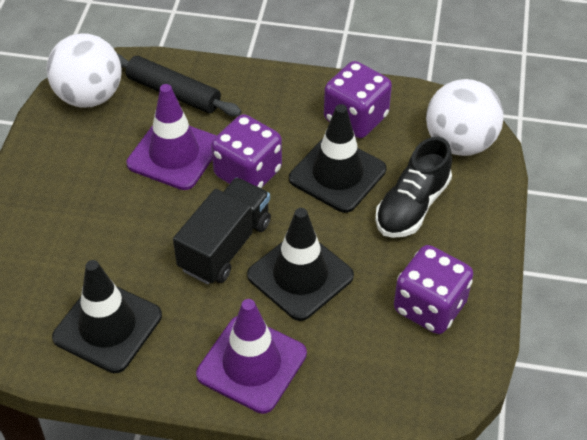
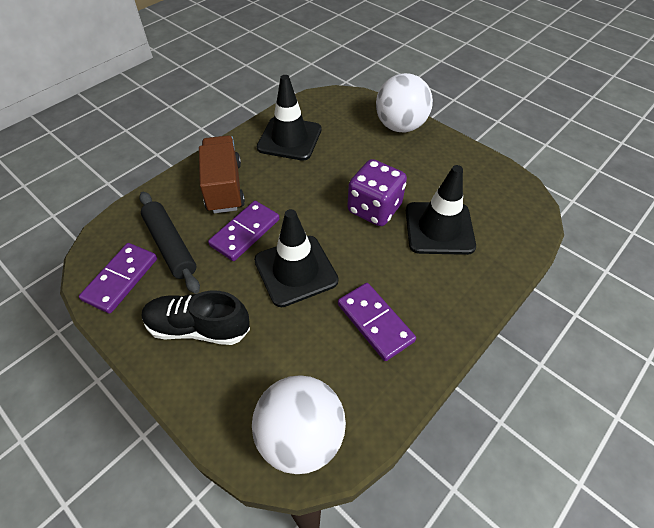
black truck: 1 -> 0
brown truck: 0 -> 1
purple dice: 3 -> 1
purple domino: 0 -> 3
purple traffic cone: 2 -> 0

